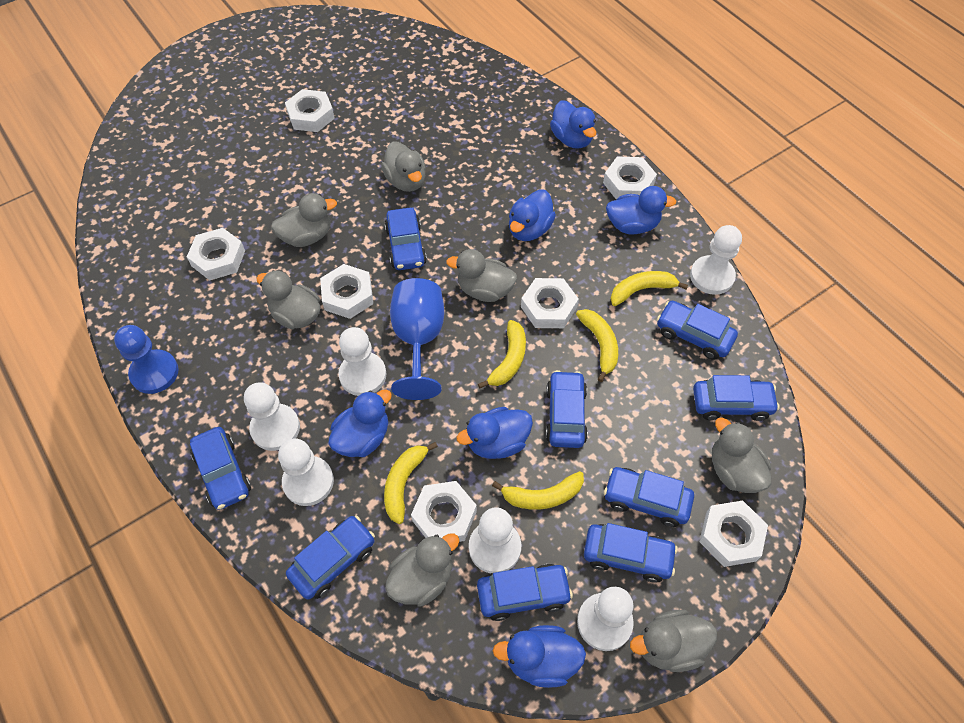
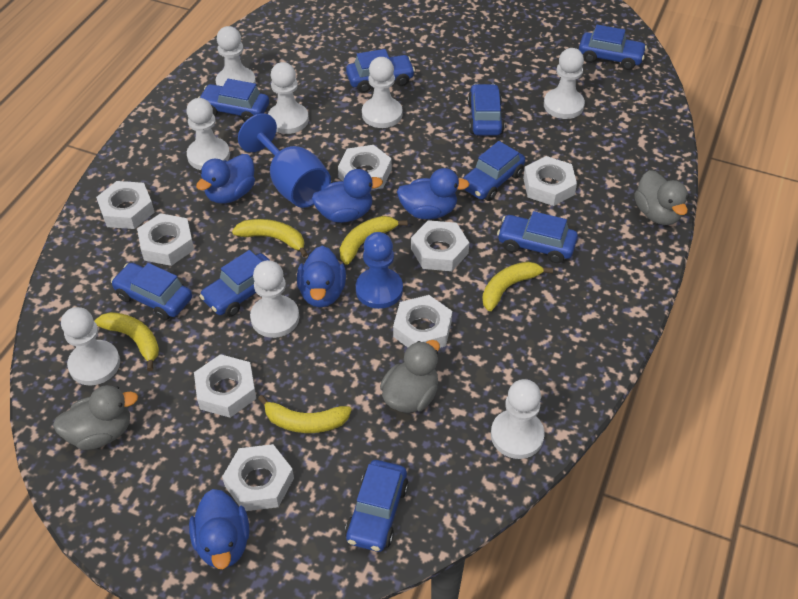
blue duck: 6 -> 5
grey duck: 7 -> 3
white nut: 7 -> 8
white pawn: 6 -> 8

